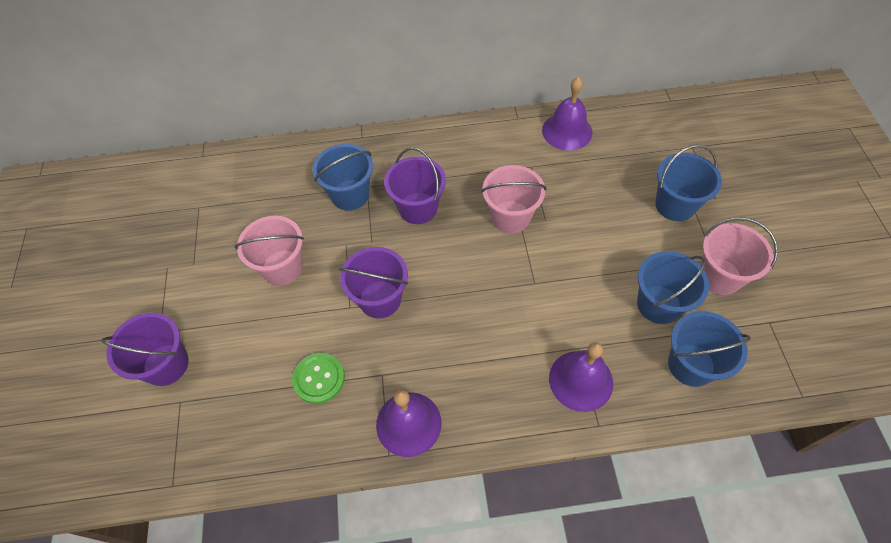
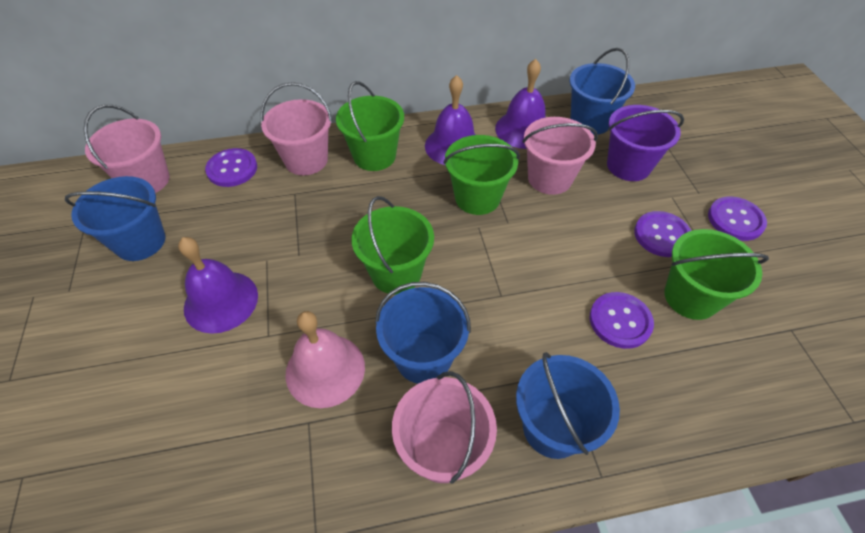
green bucket: 0 -> 4
green button: 1 -> 0
pink bell: 0 -> 1
pink bucket: 3 -> 4
purple bucket: 3 -> 1
purple button: 0 -> 4

